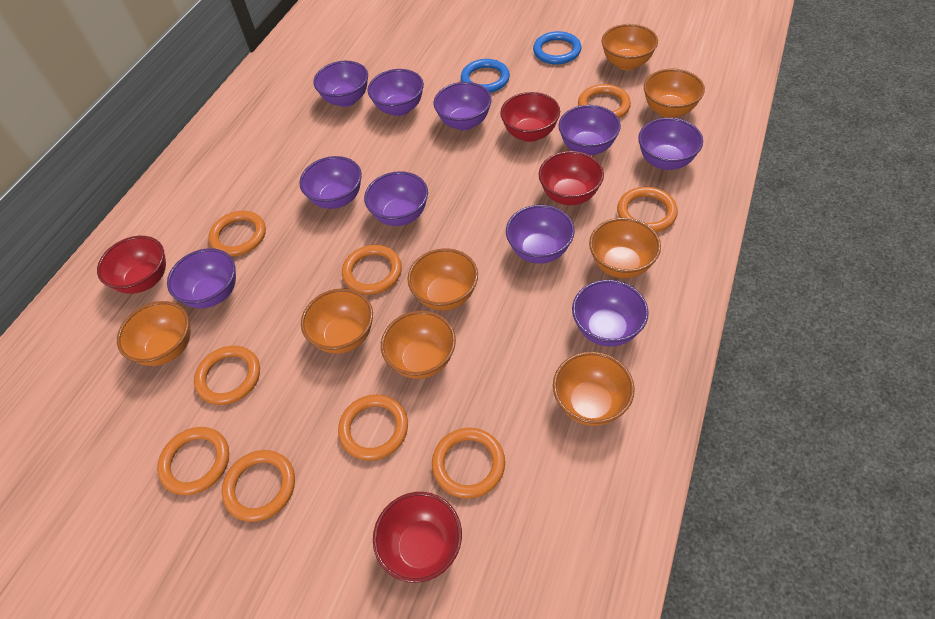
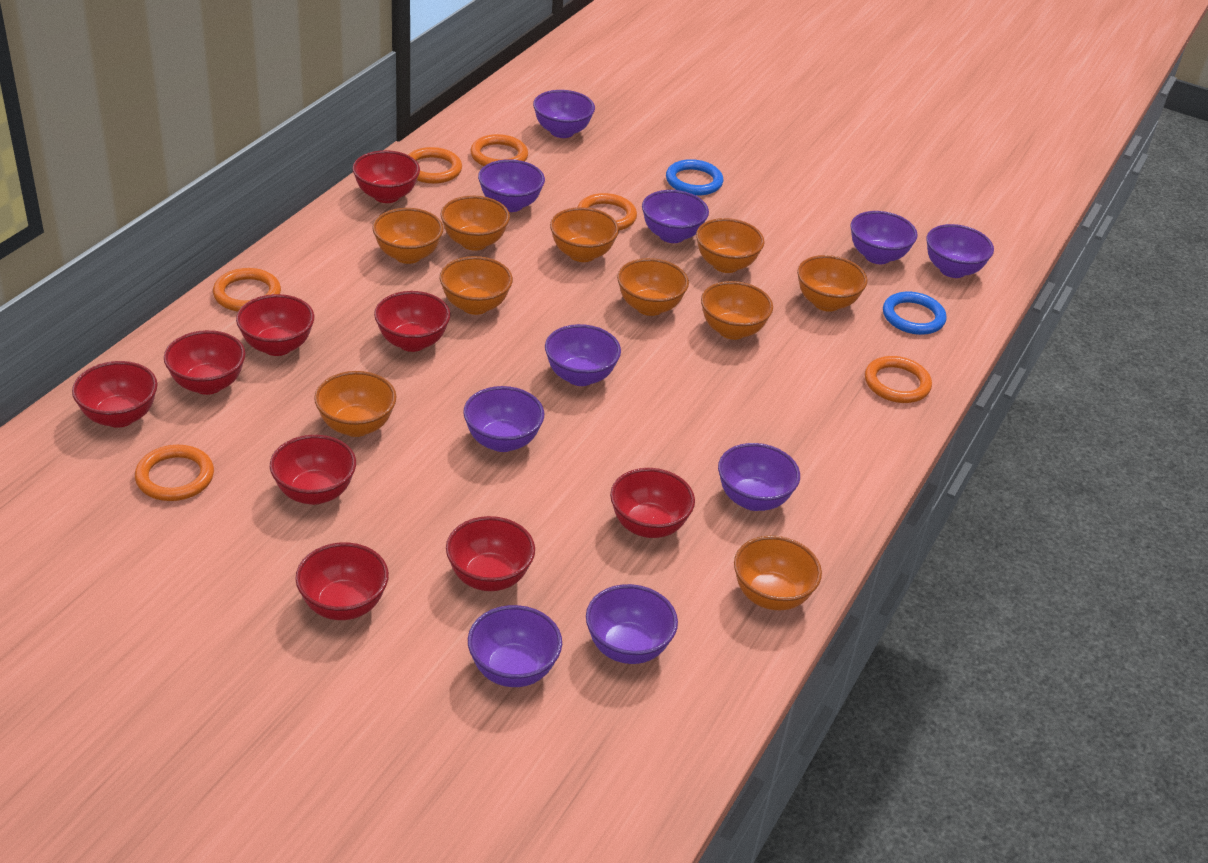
orange bowl: 8 -> 10
orange ring: 9 -> 6
red bowl: 4 -> 9

